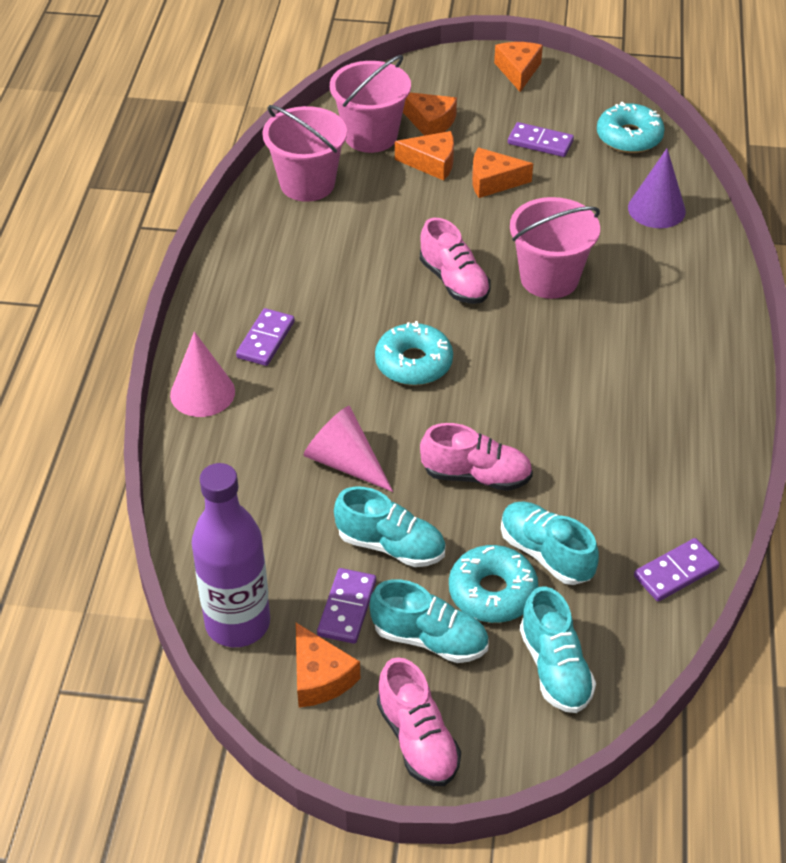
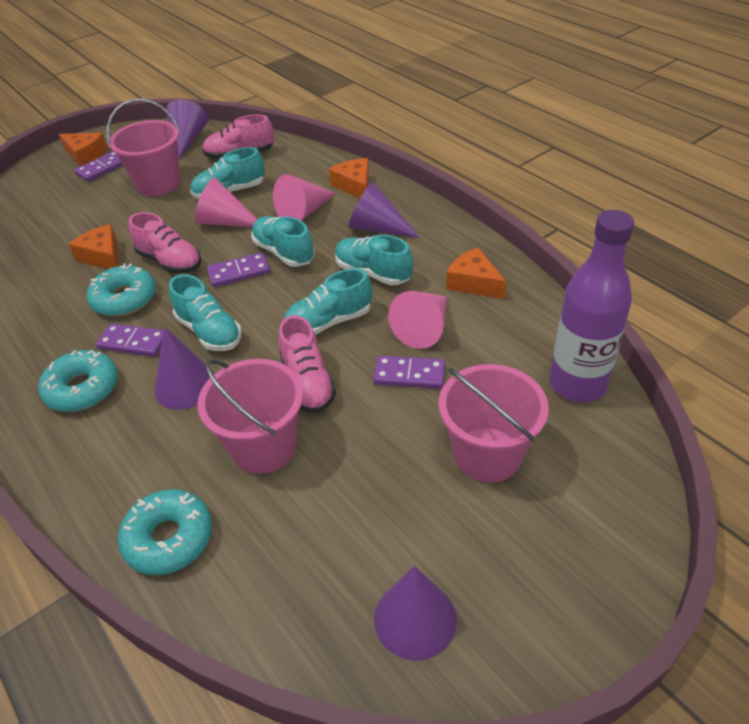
orange cheese: 5 -> 4
pink cone: 2 -> 3
purple cone: 1 -> 4
turquoise shoe: 4 -> 5

